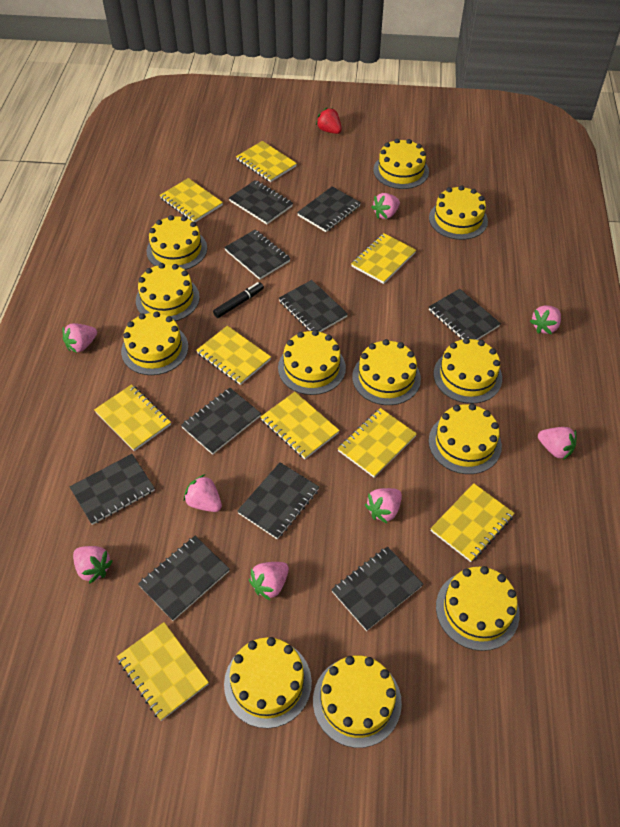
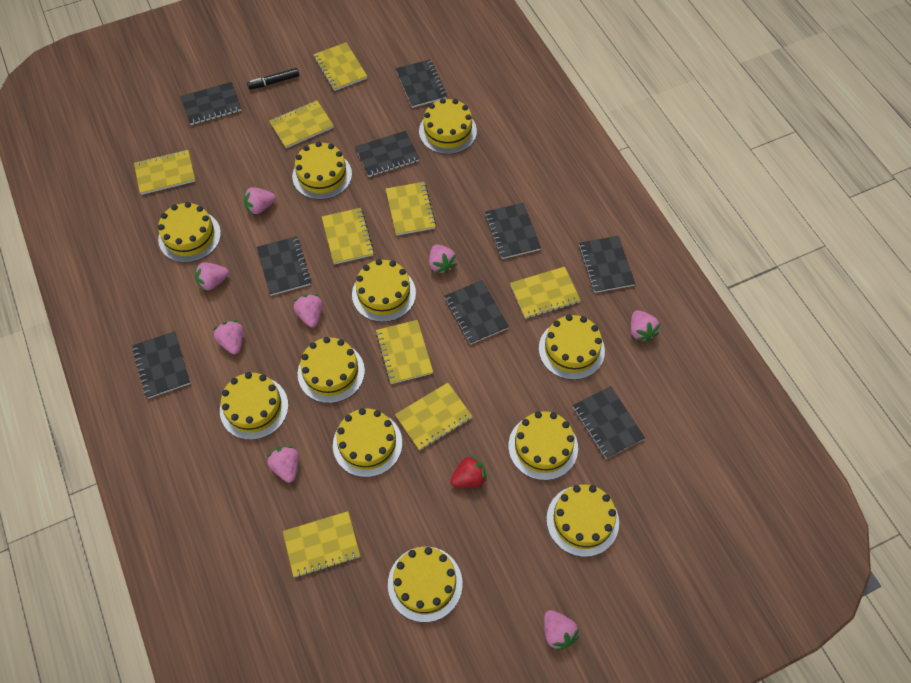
black notebook: 10 -> 9
yellow cake: 12 -> 11

